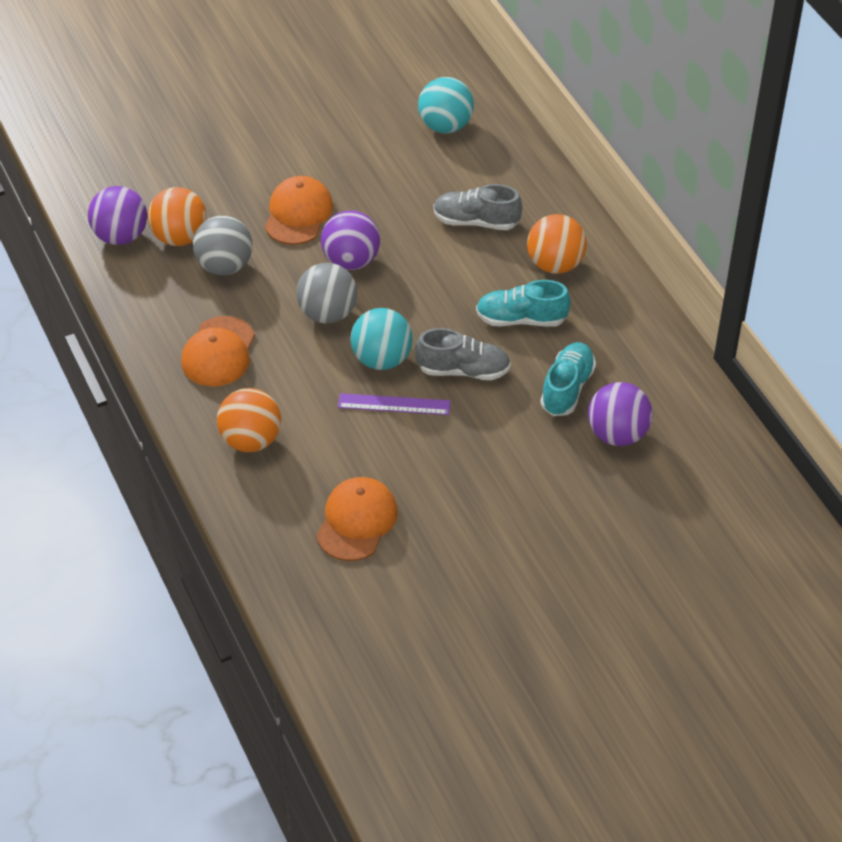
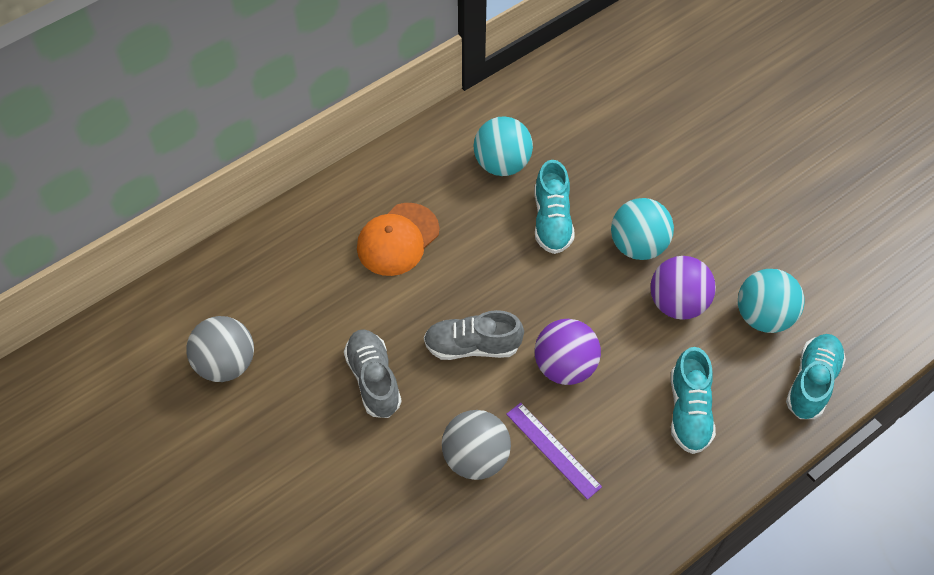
orange ball: 3 -> 0
orange cap: 3 -> 1
purple ball: 3 -> 2
turquoise ball: 2 -> 3
turquoise shoe: 2 -> 3

